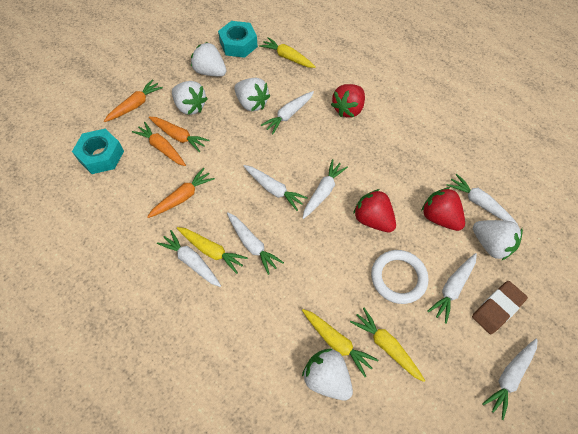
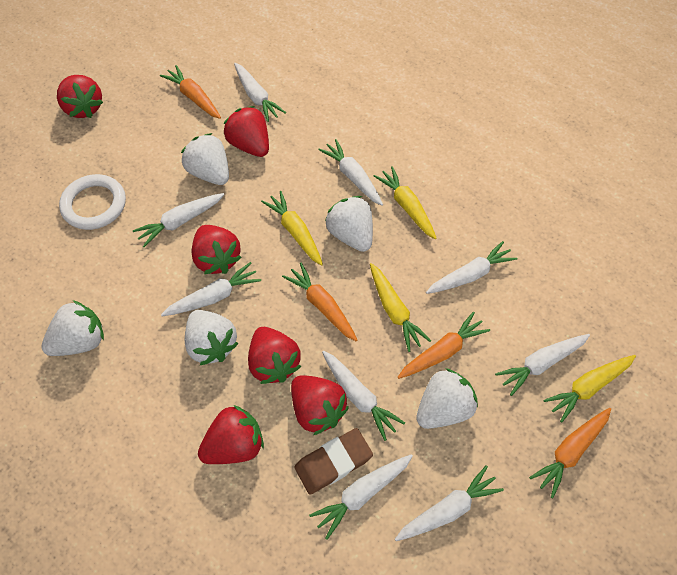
red strawberry: 3 -> 6
turquoise nut: 2 -> 0
white carrot: 8 -> 9

